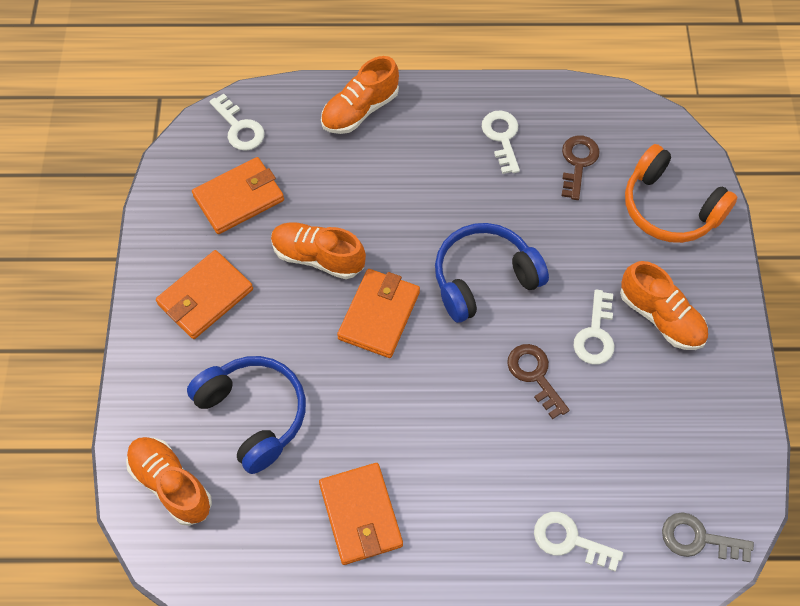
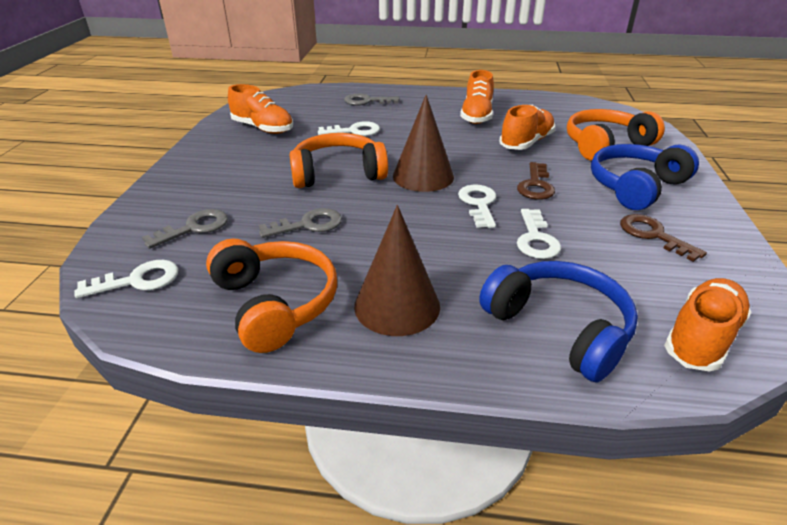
brown cone: 0 -> 2
grey key: 1 -> 3
orange headphones: 1 -> 3
orange wallet: 4 -> 0

